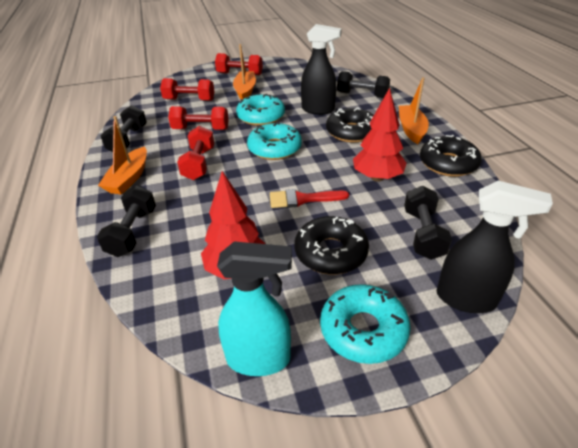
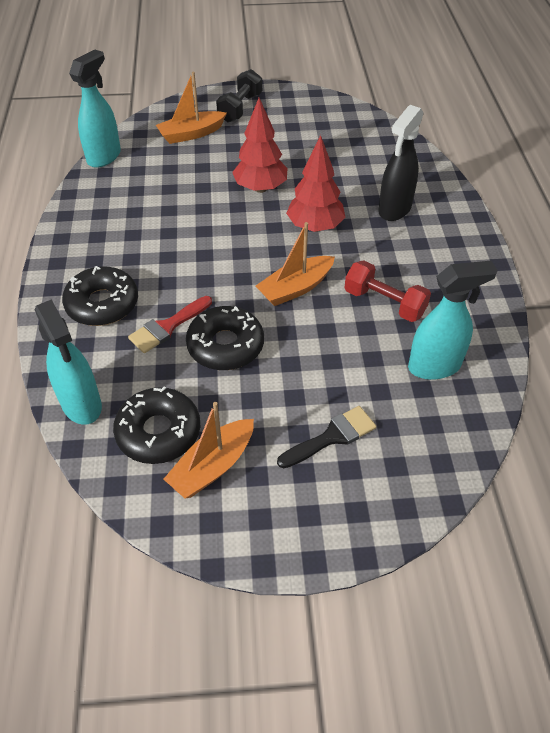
black brush: 0 -> 1
black dumbbell: 4 -> 1
black spray bottle: 2 -> 1
red dumbbell: 4 -> 1
turquoise donut: 3 -> 0
turquoise spray bottle: 1 -> 3

